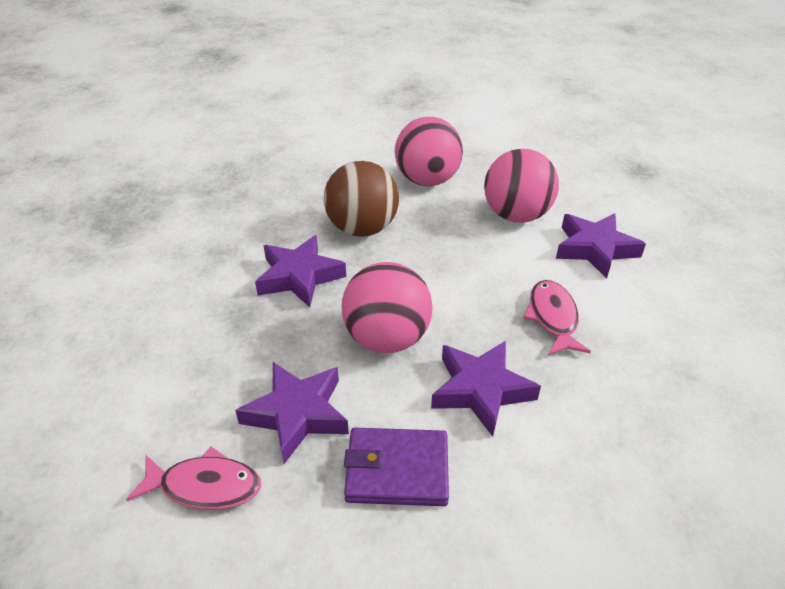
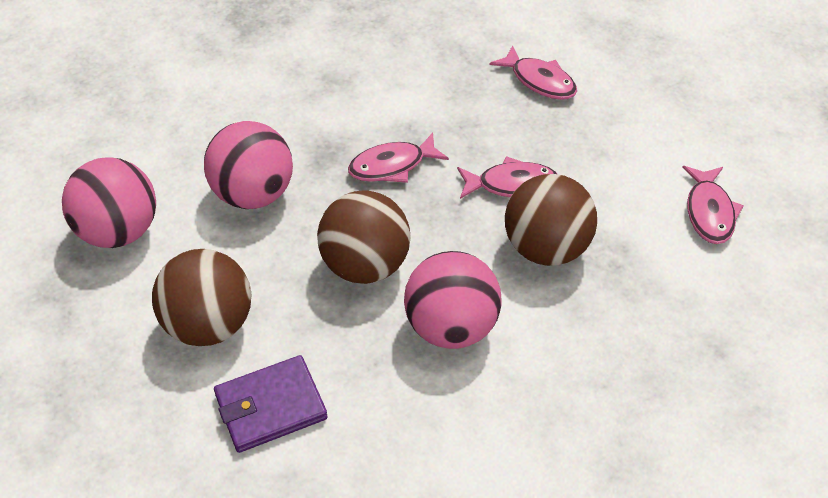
brown ball: 1 -> 3
pink fish: 2 -> 4
purple star: 4 -> 0

